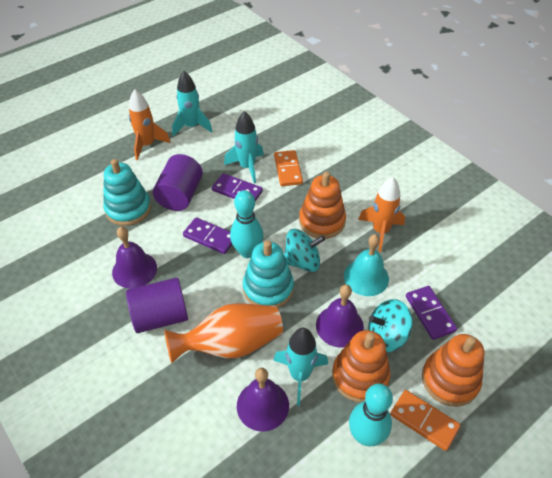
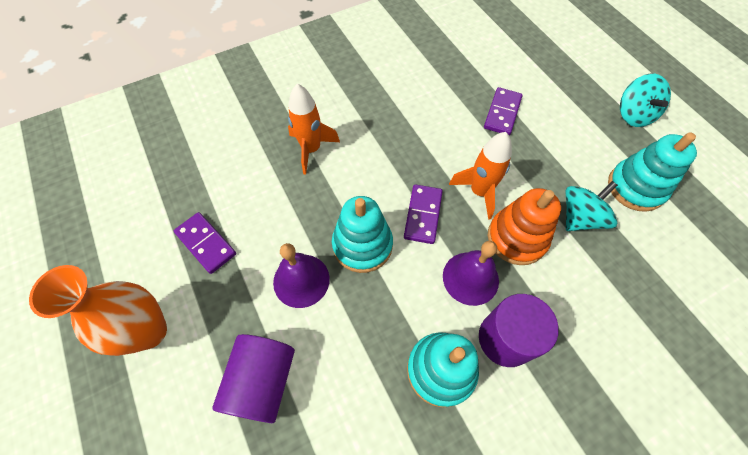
orange domino: 2 -> 0
orange stacking toy: 3 -> 1
purple bell: 3 -> 2
turquoise bell: 1 -> 0
turquoise bowling pin: 2 -> 0
turquoise rocket: 3 -> 0
turquoise stacking toy: 2 -> 3

